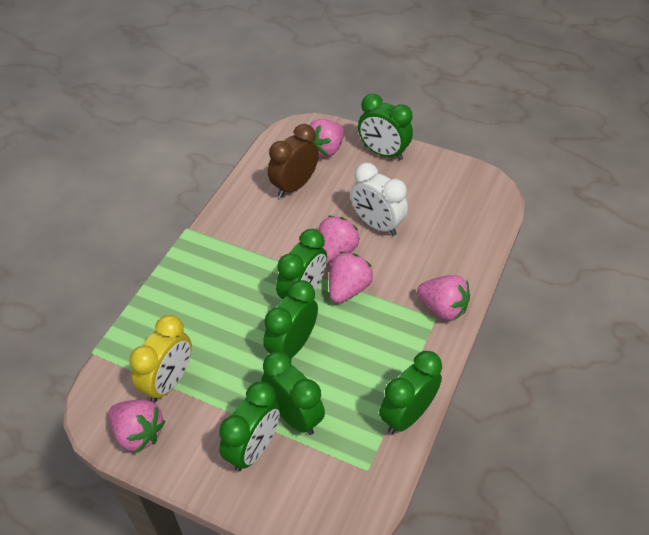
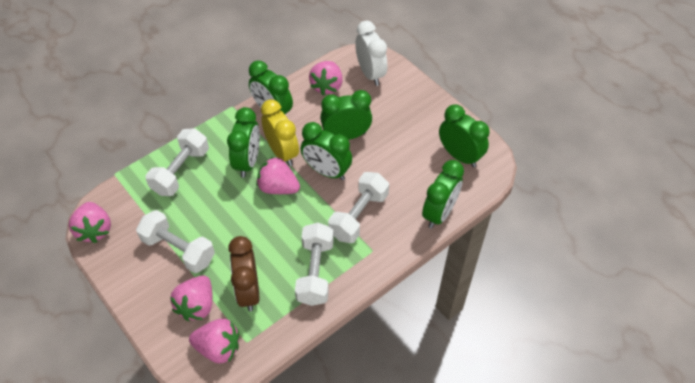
white dumbbell: 0 -> 4

